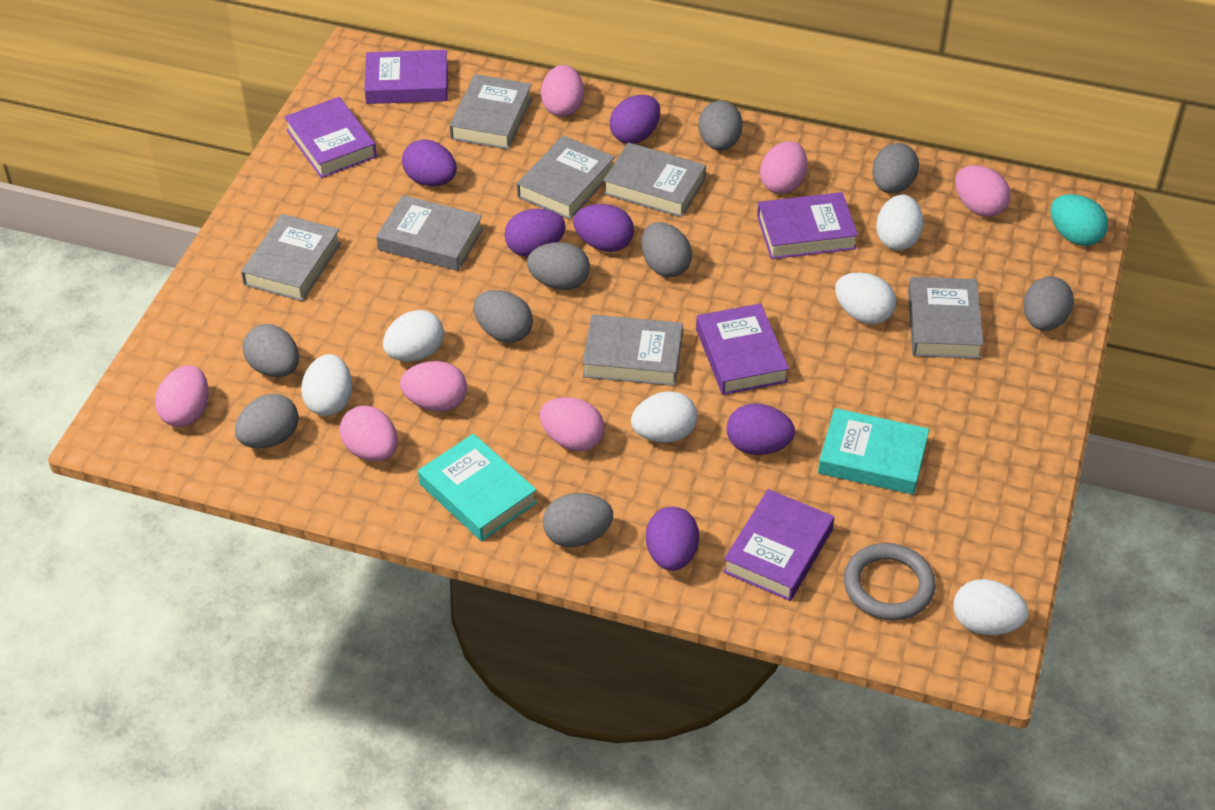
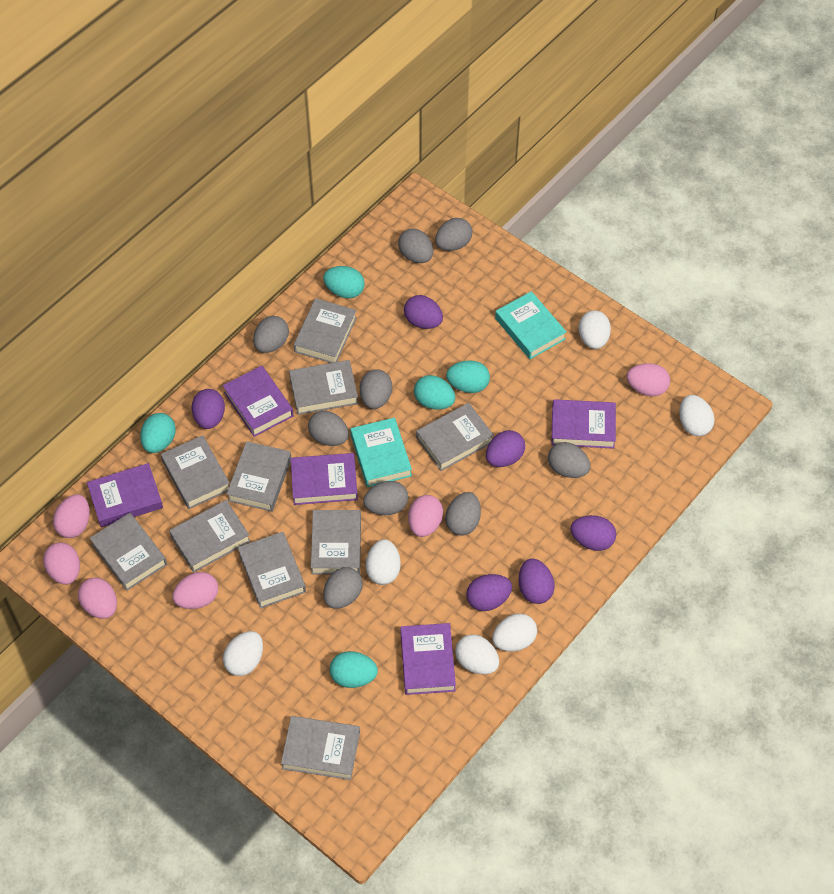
grey book: 7 -> 10
grey ring: 1 -> 0
pink egg: 7 -> 6
turquoise egg: 1 -> 5

